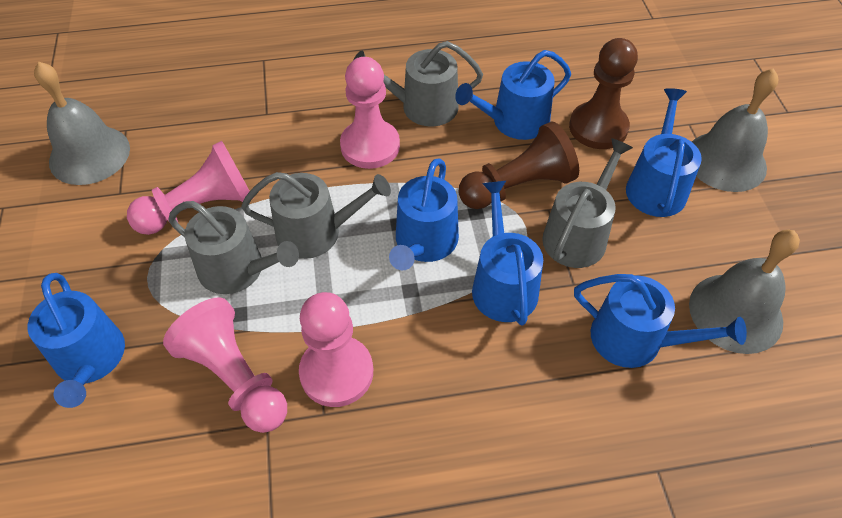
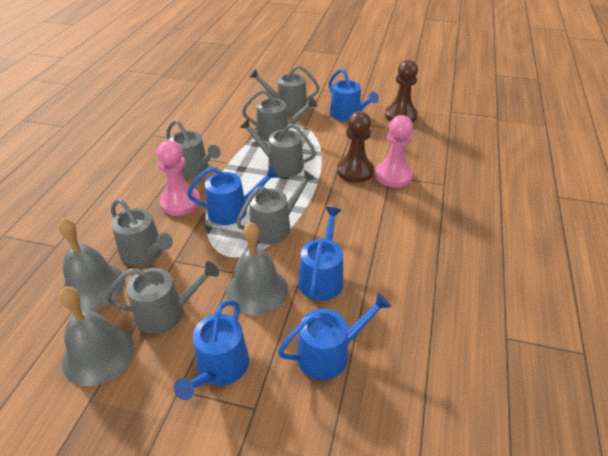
blue watering can: 6 -> 5
grey watering can: 4 -> 7
pink pawn: 4 -> 2

